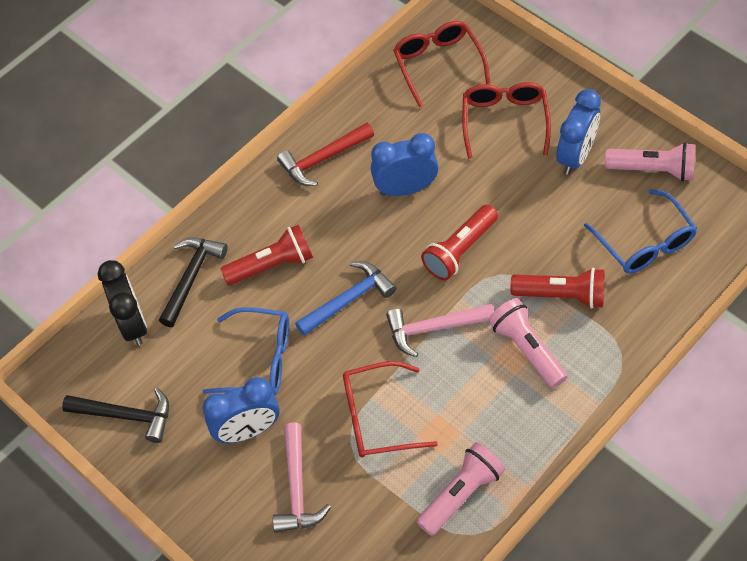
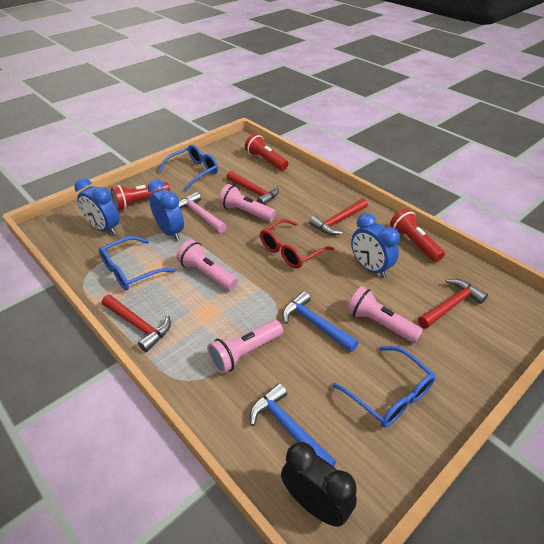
black hammer: 2 -> 0
blue glasses: 2 -> 3
blue hammer: 1 -> 2
pink flashlight: 3 -> 4
pink hammer: 2 -> 1
red glasses: 3 -> 1
red hammer: 1 -> 4

